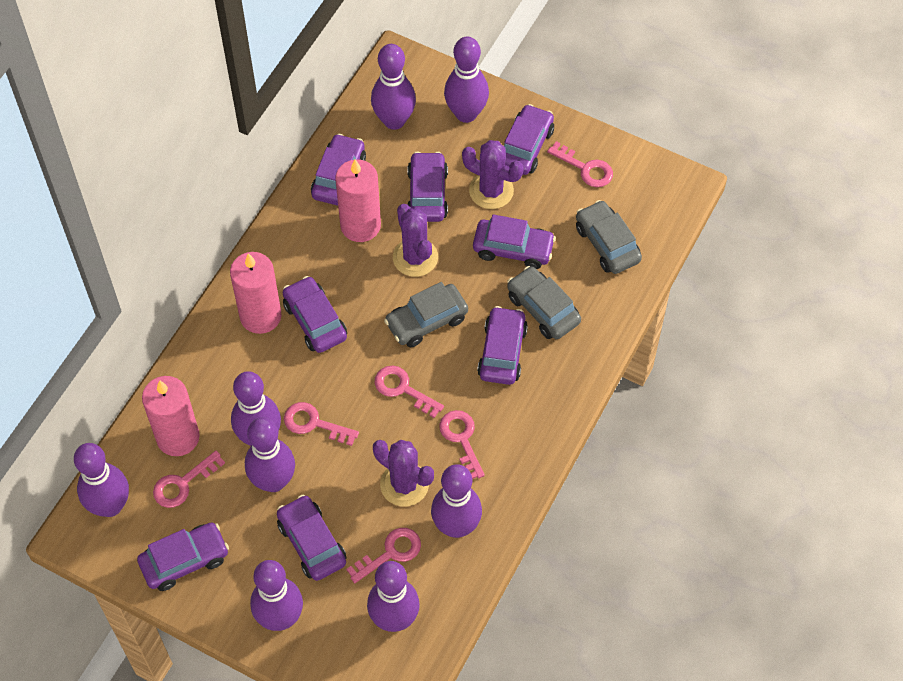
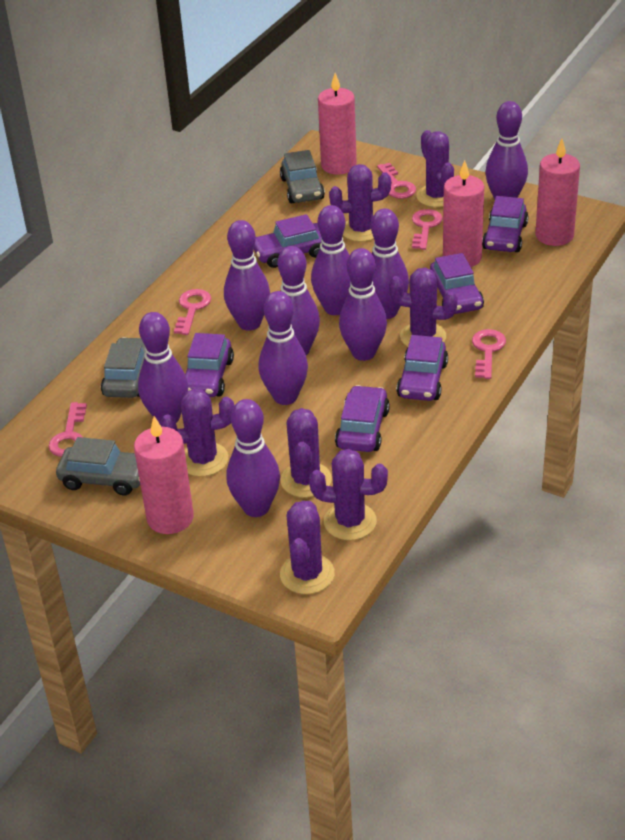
pink candle: 3 -> 4
pink key: 6 -> 5
purple bowling pin: 8 -> 9
purple cactus: 3 -> 7
purple car: 8 -> 6

